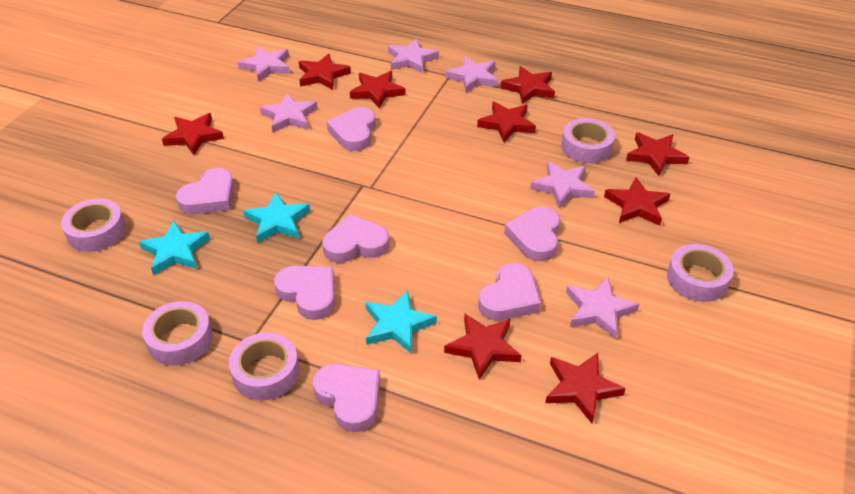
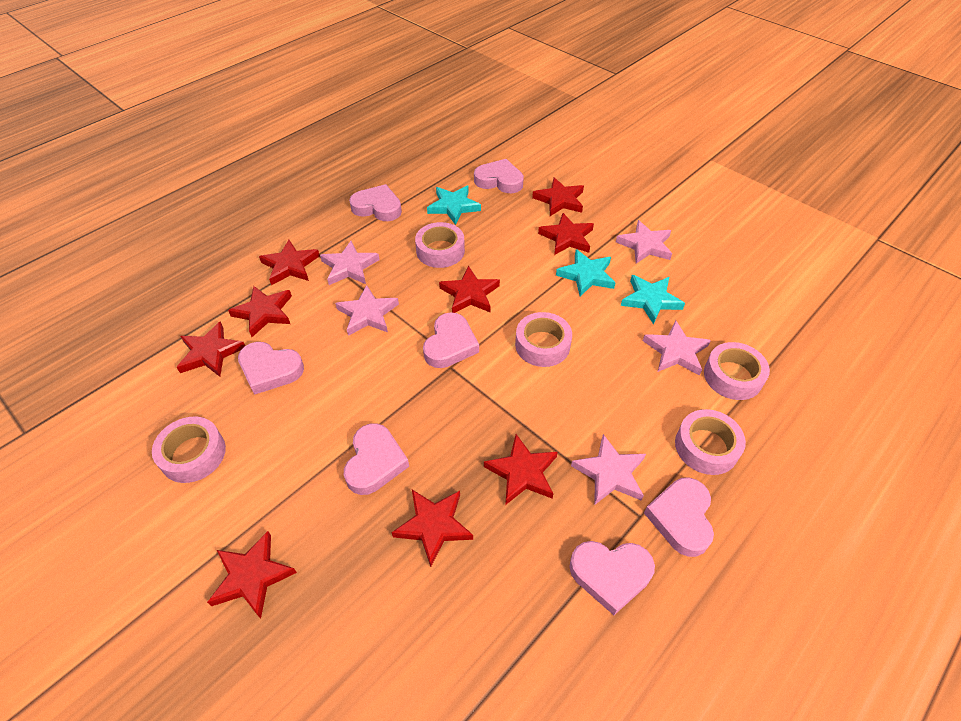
pink star: 6 -> 5

